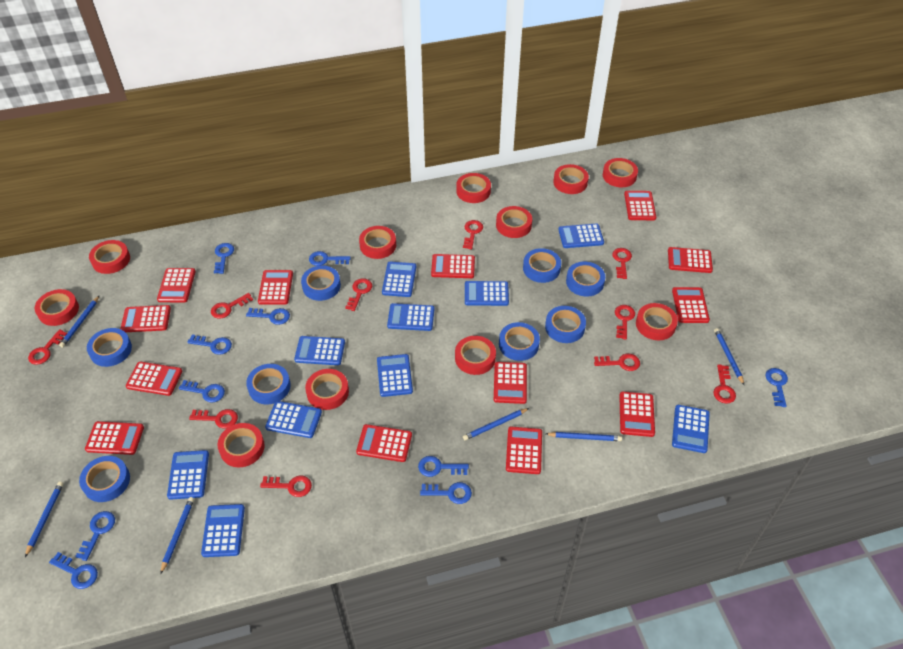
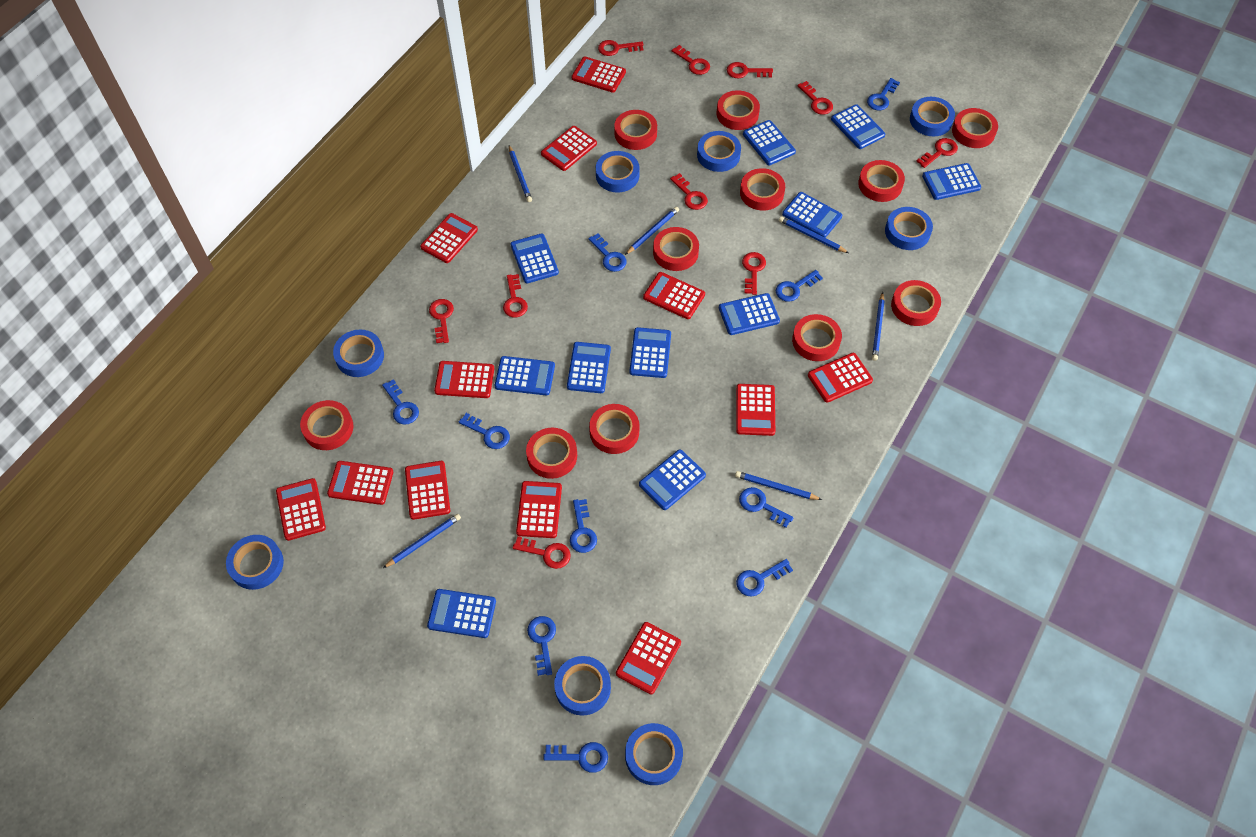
blue calculator: 10 -> 11
red calculator: 13 -> 12

